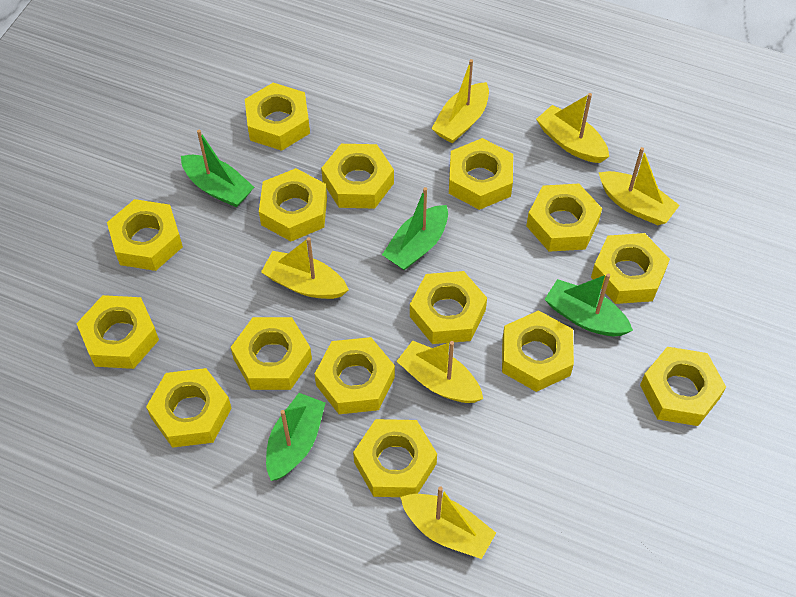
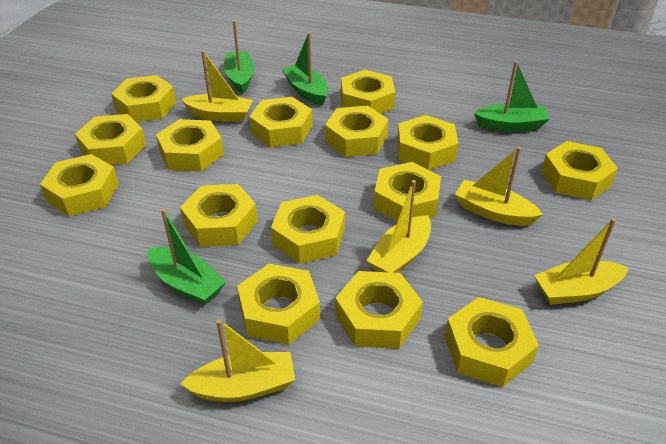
yellow boat: 6 -> 5

